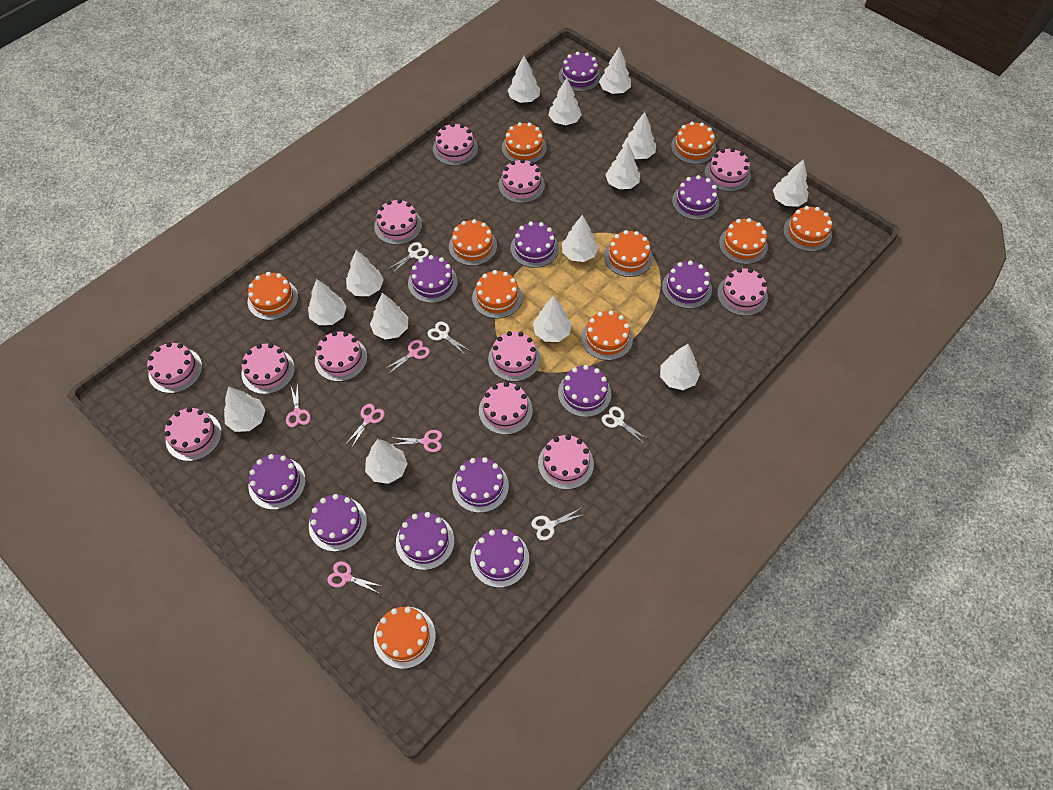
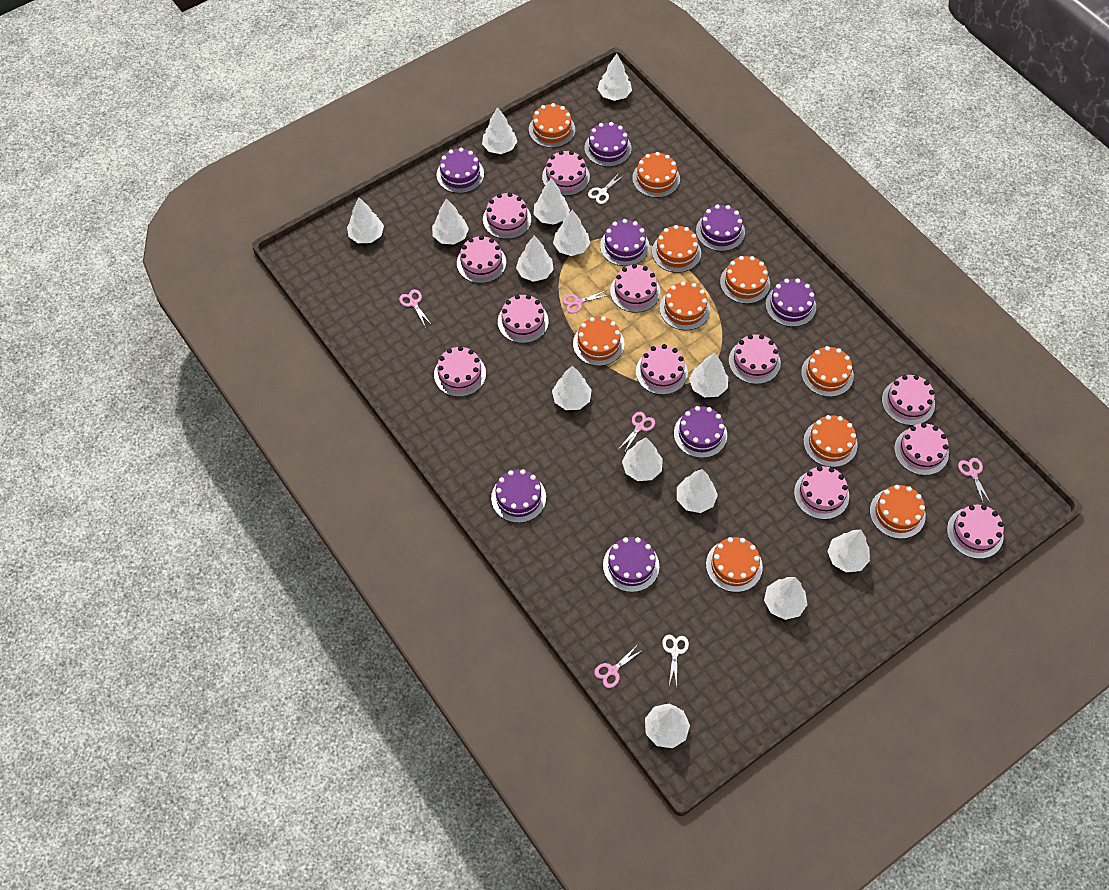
purple cake: 11 -> 8
white scissors: 4 -> 2

